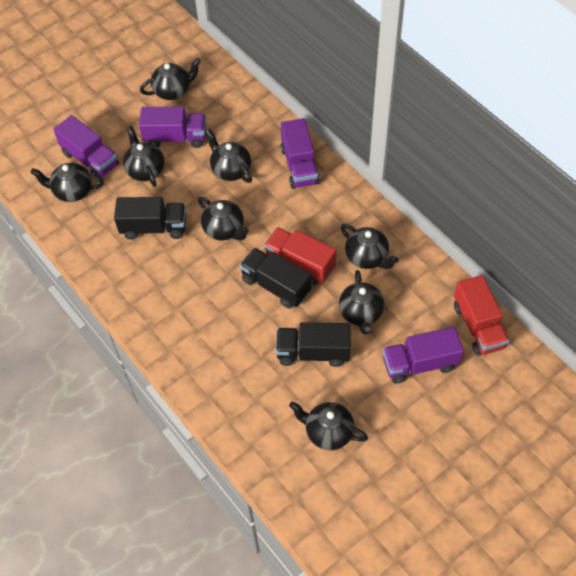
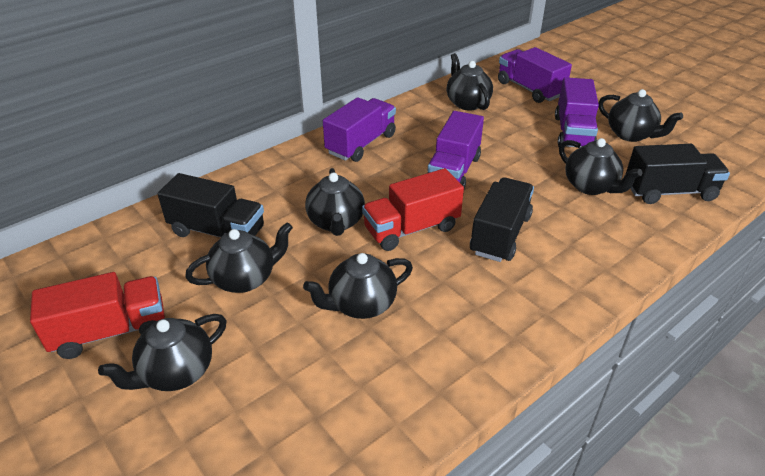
black teapot: 8 -> 7

